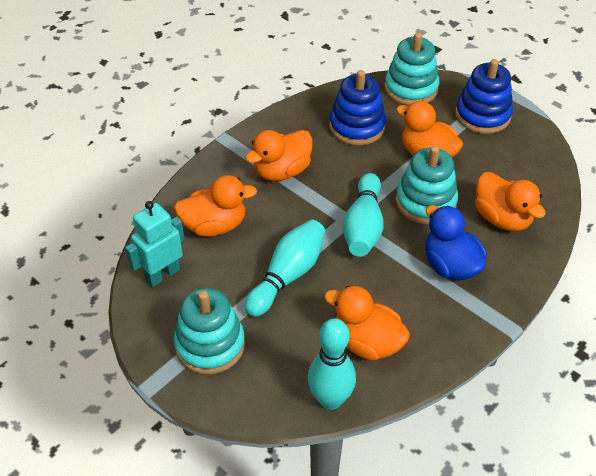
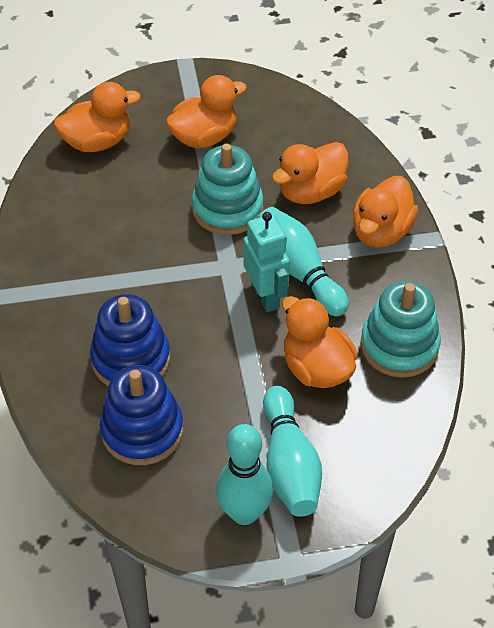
blue duck: 1 -> 0
turquoise stacking toy: 3 -> 2

